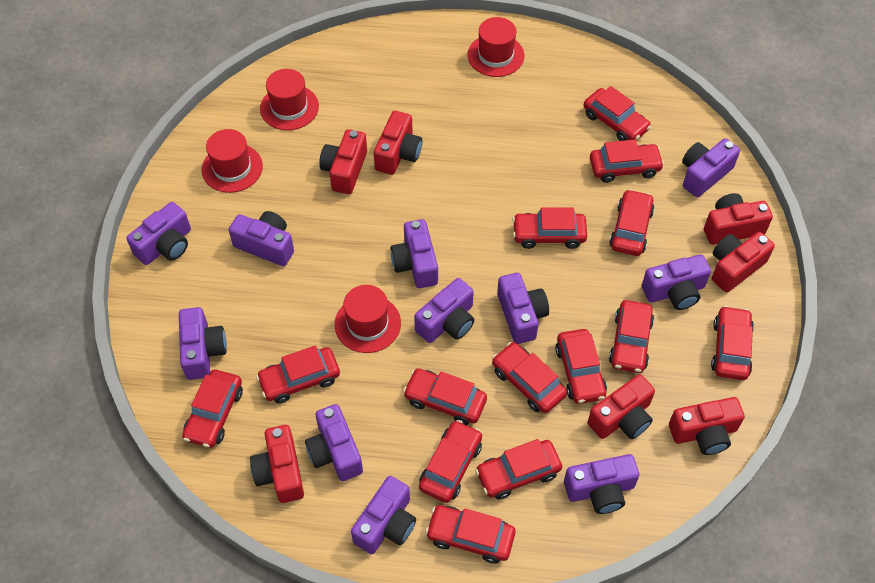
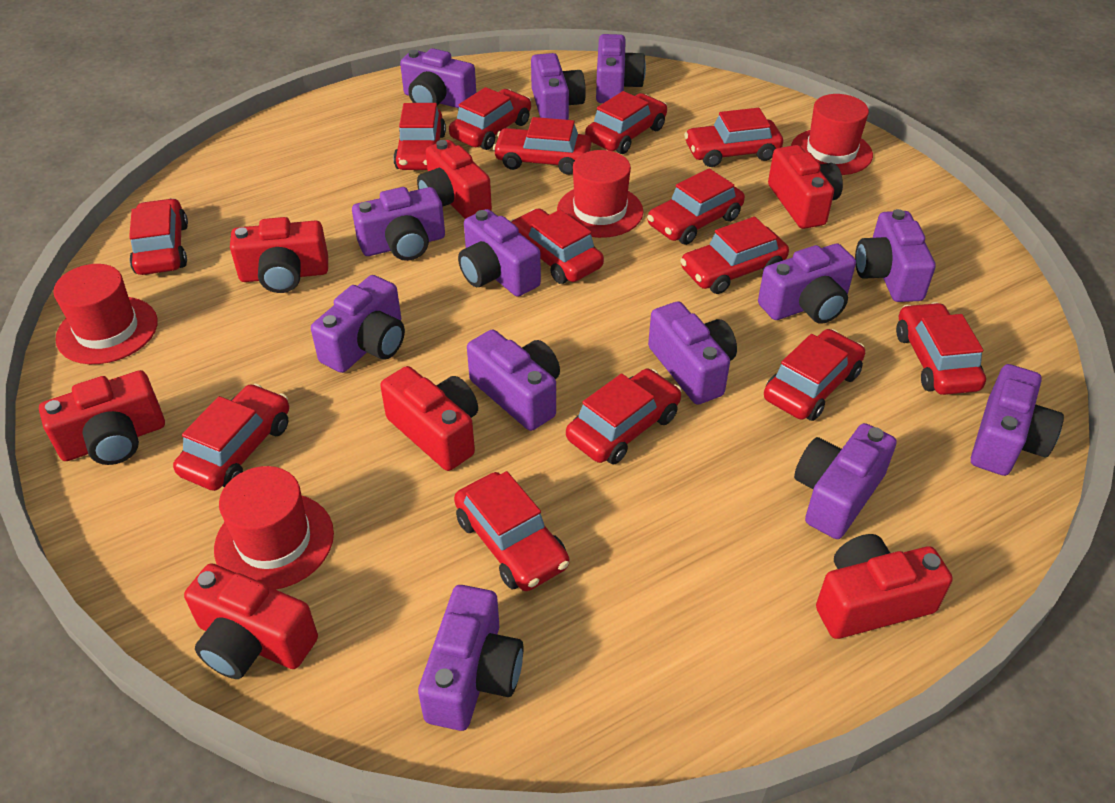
purple camera: 11 -> 13

